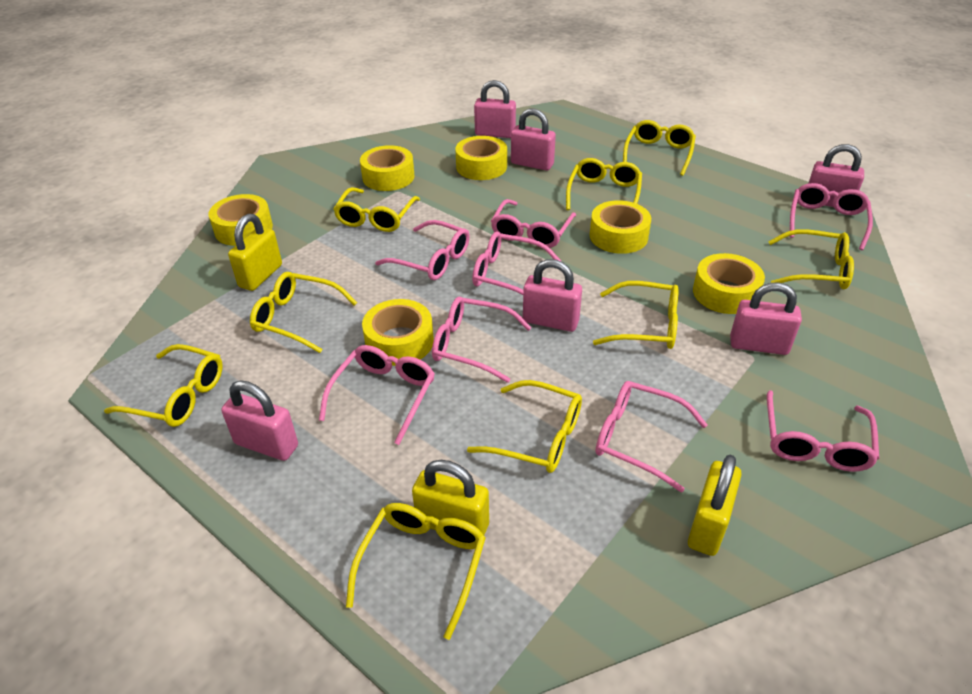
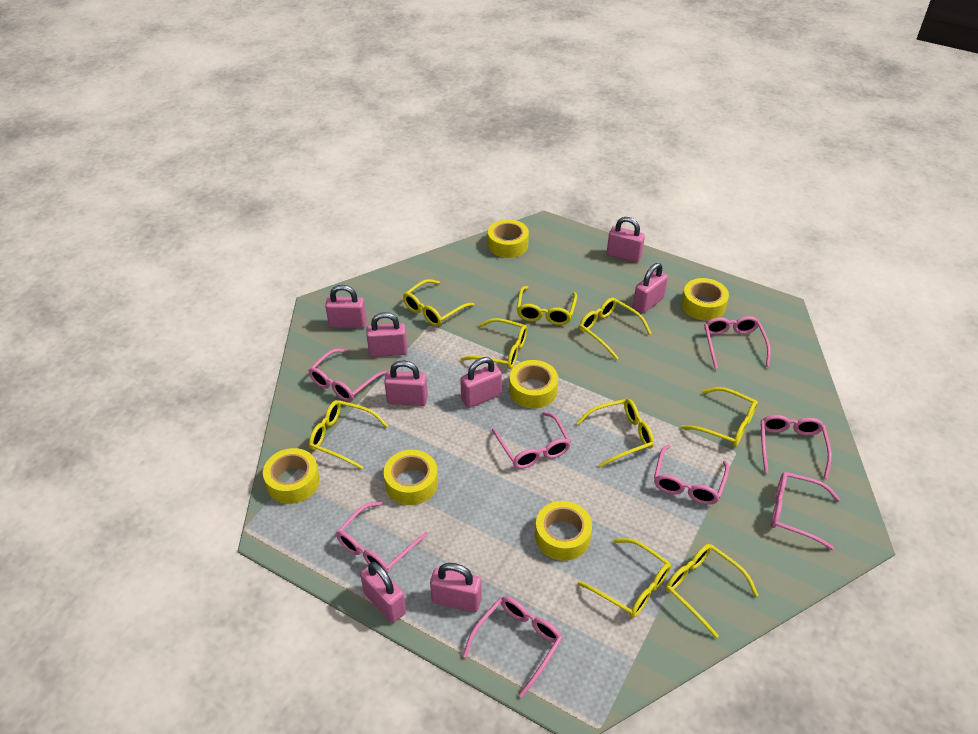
pink padlock: 6 -> 8
yellow padlock: 3 -> 0

